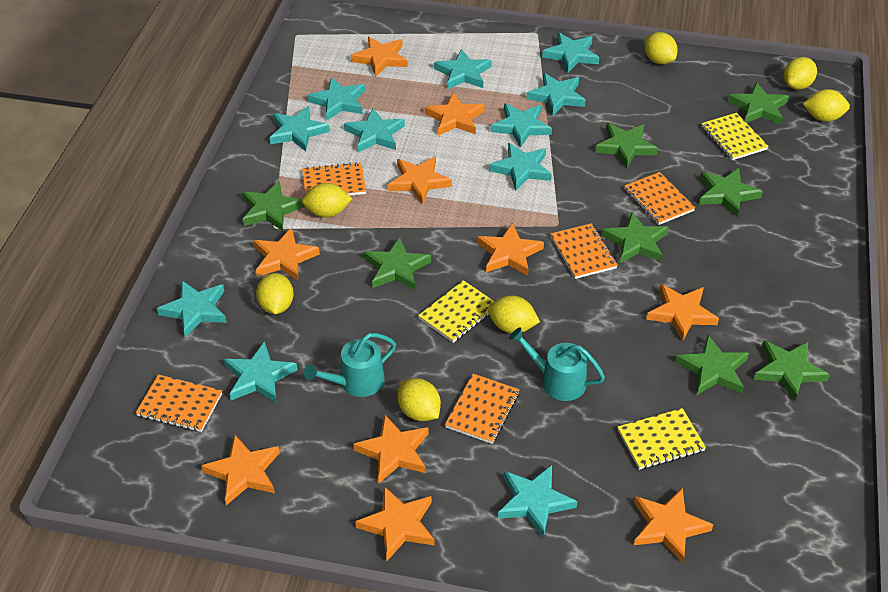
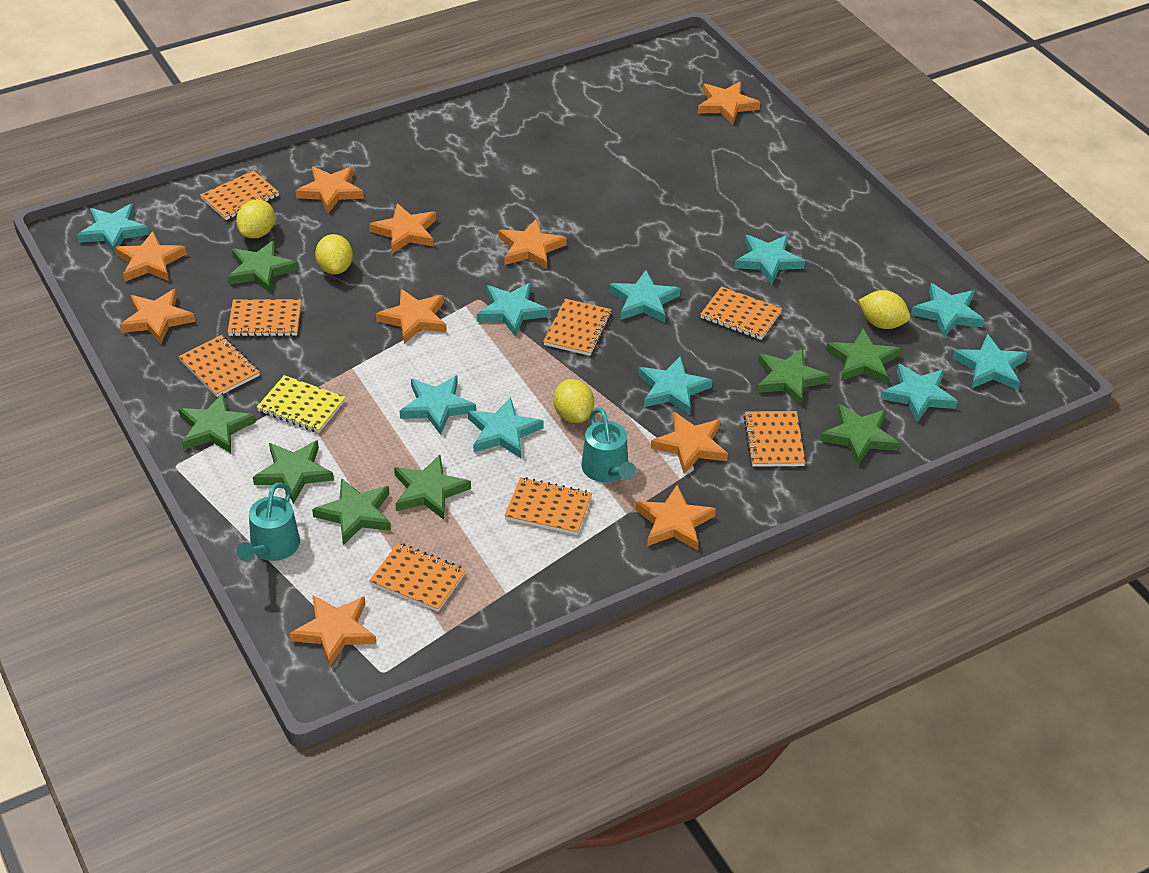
orange notebook: 5 -> 8
turquoise star: 11 -> 10
yellow lemon: 7 -> 4
yellow notebook: 3 -> 1

